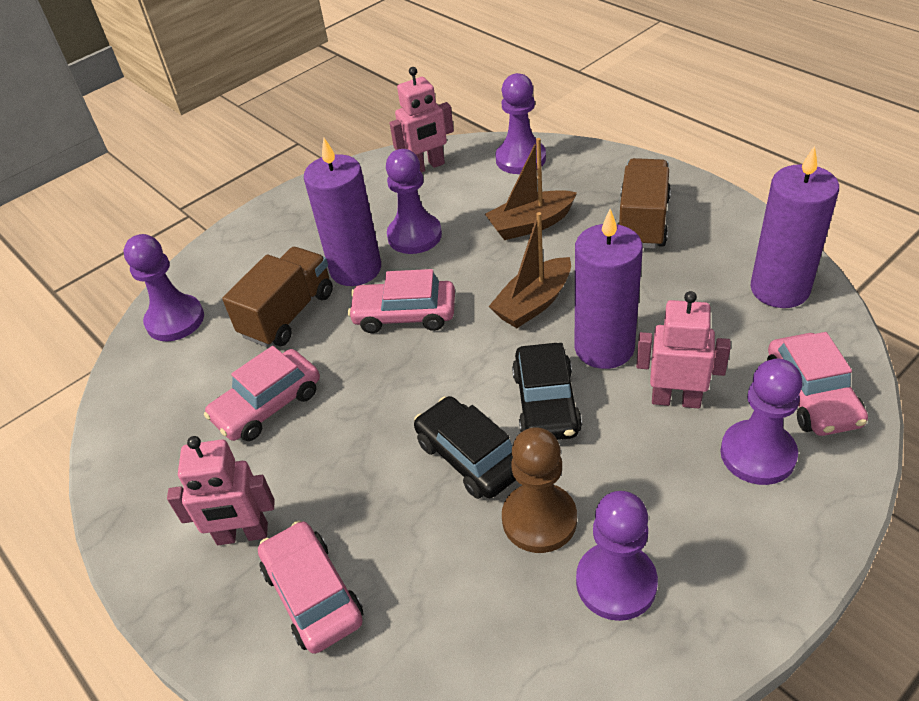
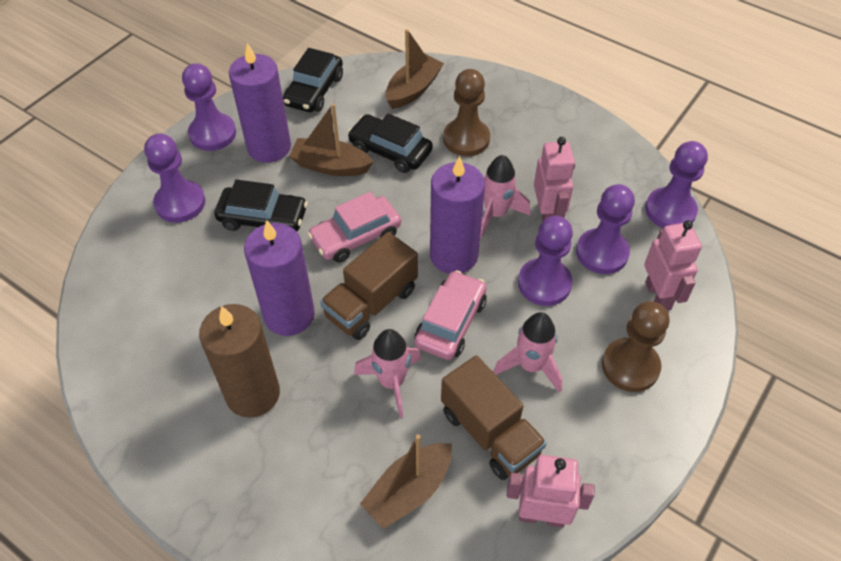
black car: 2 -> 3
brown boat: 2 -> 3
brown candle: 0 -> 1
brown pawn: 1 -> 2
pink car: 4 -> 2
pink rocket: 0 -> 3

